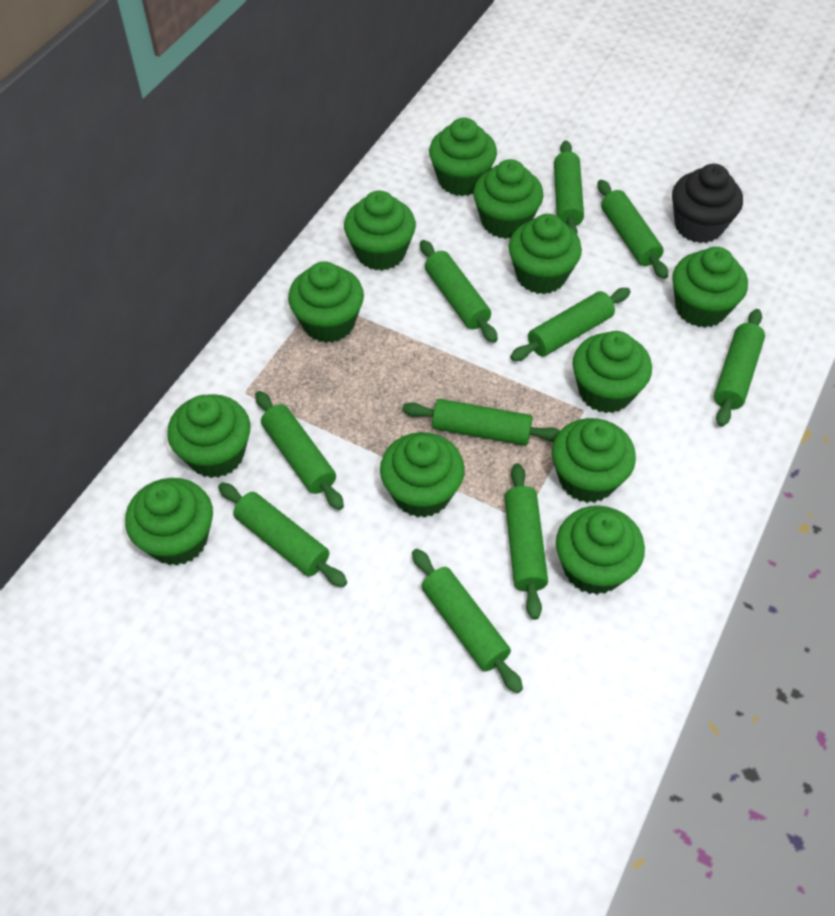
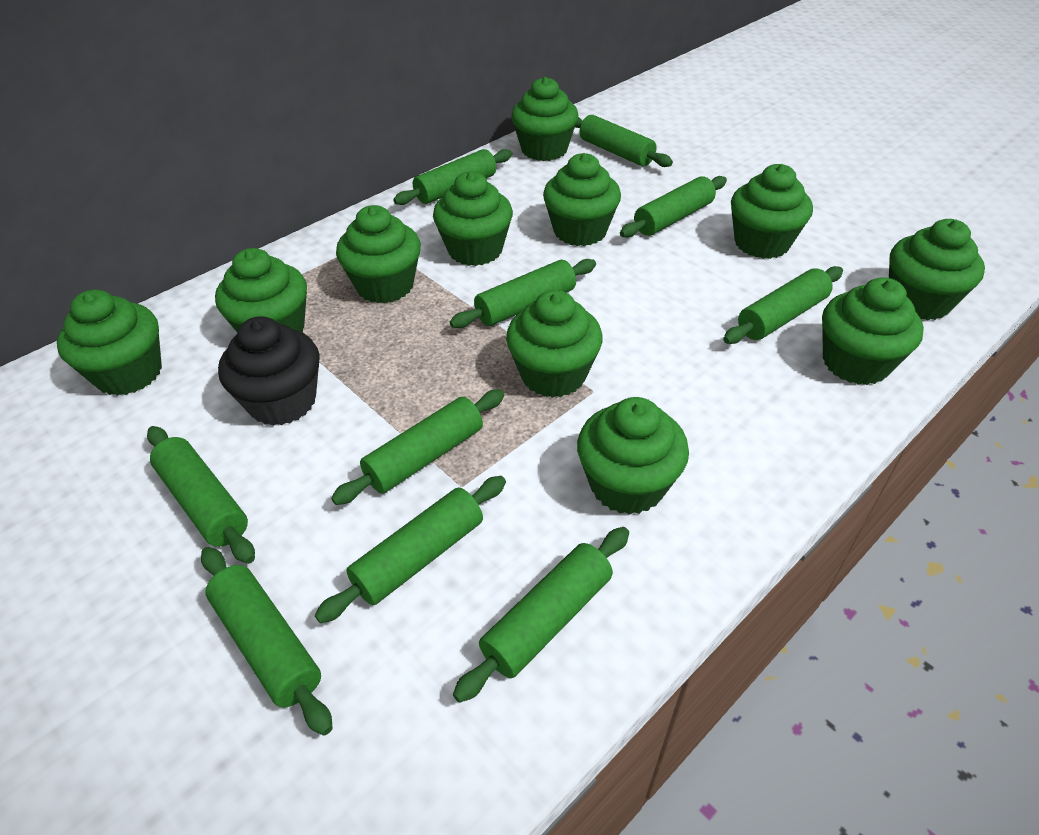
green cupcake: 12 -> 11

